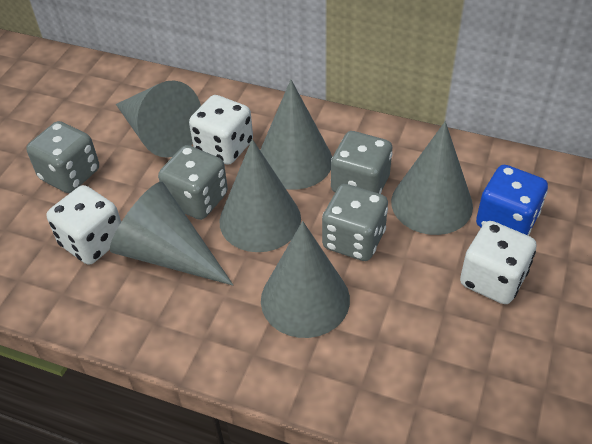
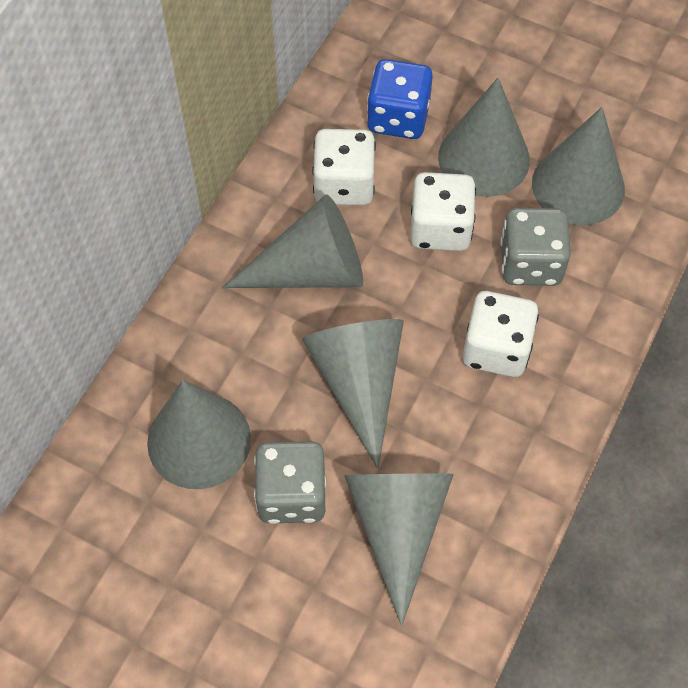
grey dice: 4 -> 2

